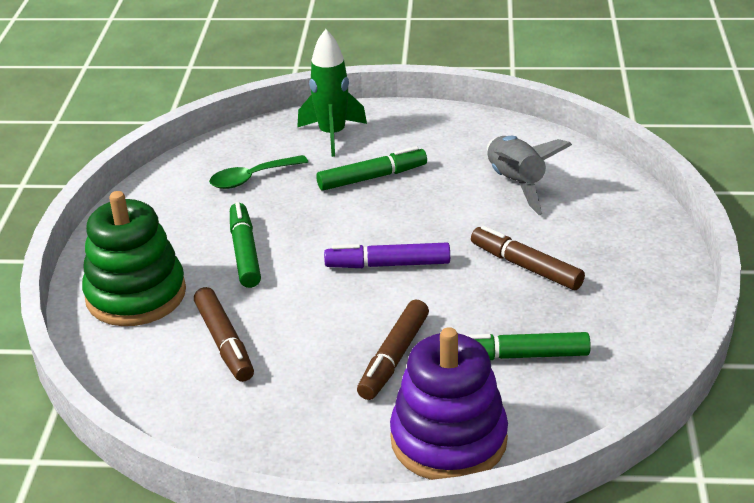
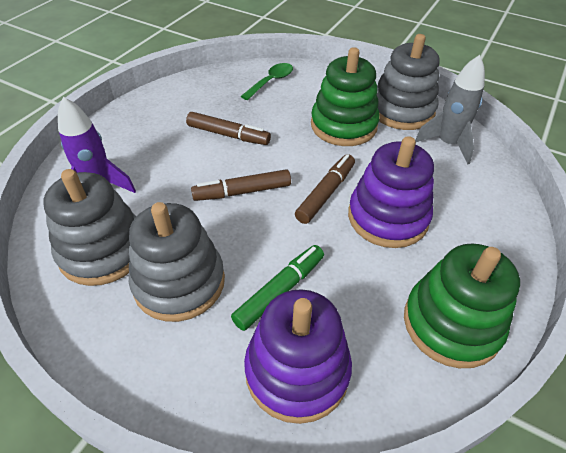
green marker: 3 -> 1
green rocket: 1 -> 0
green stacking toy: 1 -> 2
grey stacking toy: 0 -> 3
purple marker: 1 -> 0
purple rocket: 0 -> 1
purple stacking toy: 1 -> 2

